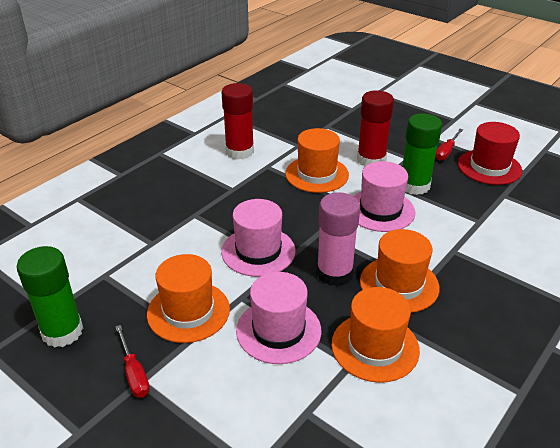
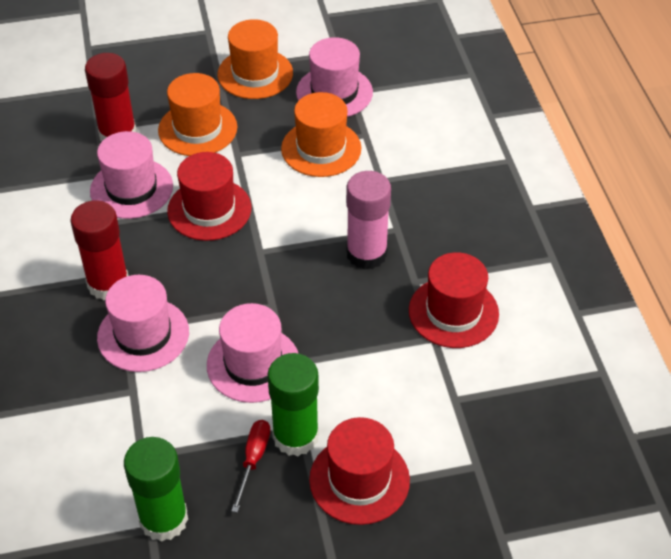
orange hat: 4 -> 3
pink hat: 3 -> 4
red hat: 1 -> 3
red screwdriver: 2 -> 1

